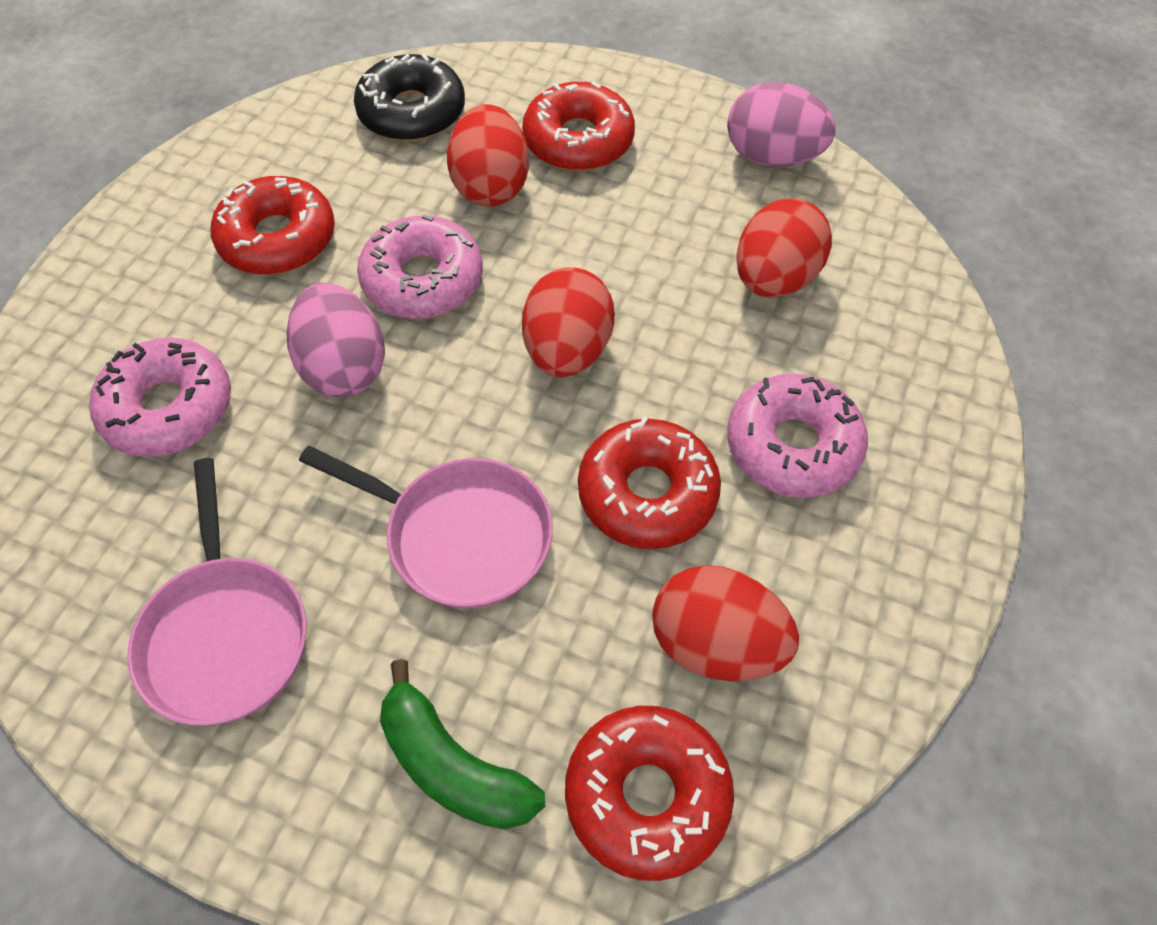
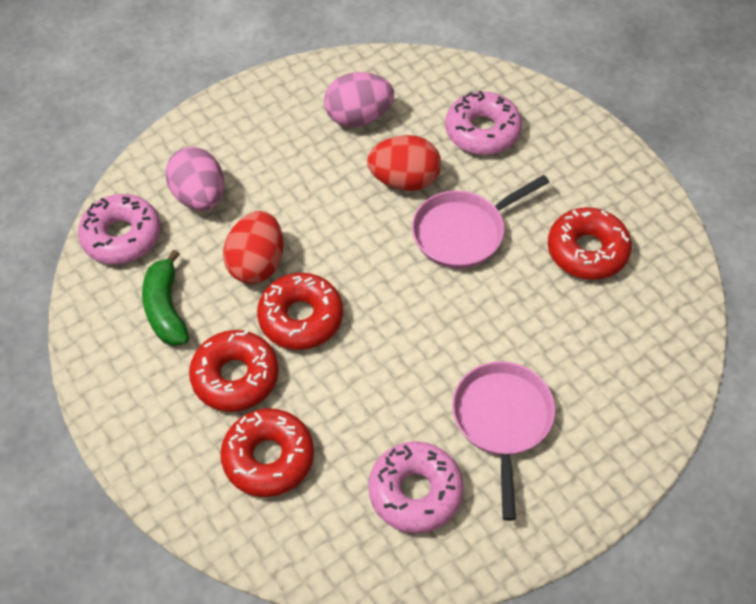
black donut: 1 -> 0
red egg: 4 -> 2

